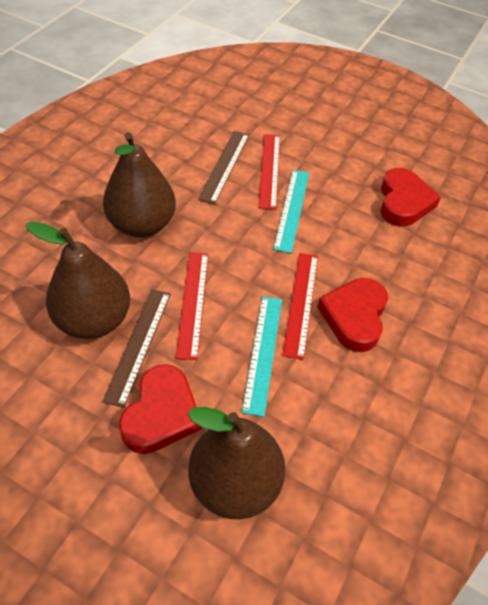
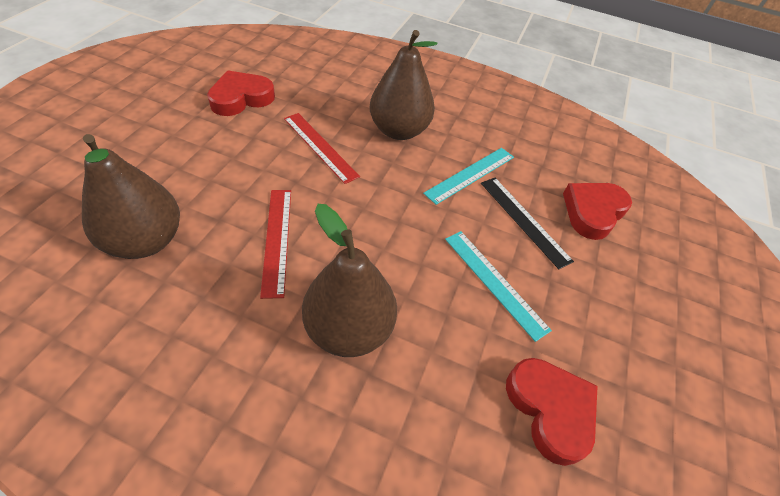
black ruler: 0 -> 1
brown ruler: 2 -> 0
red ruler: 3 -> 2

